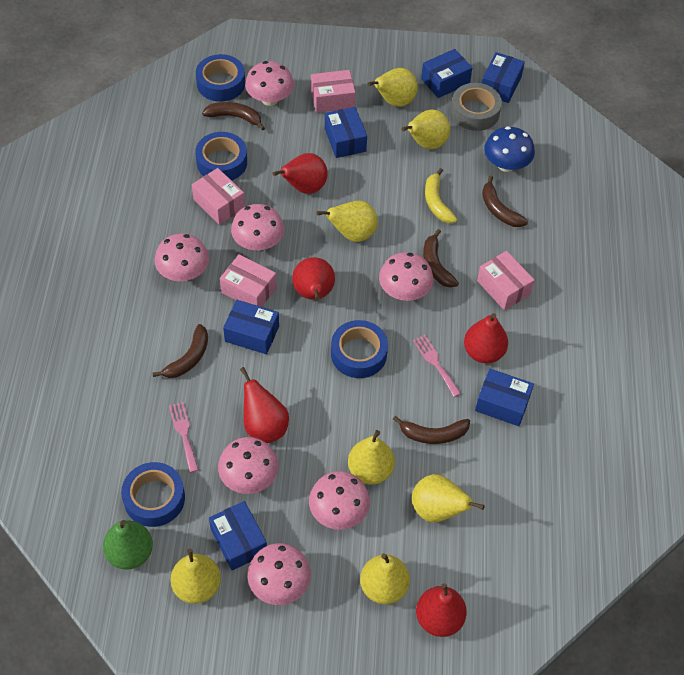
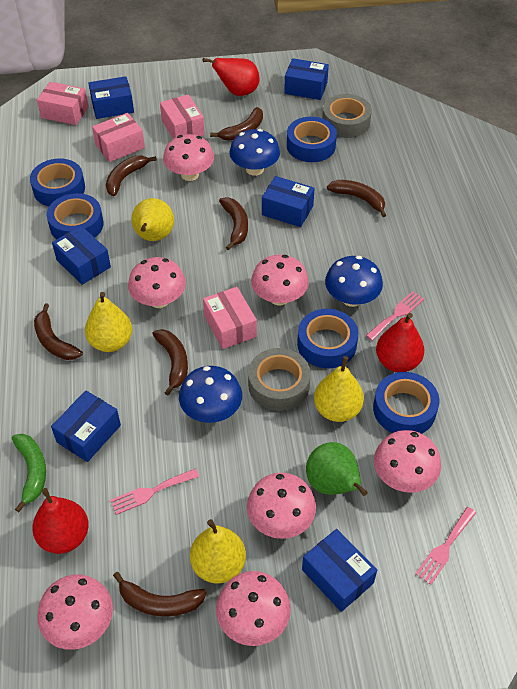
blue mushroom: 1 -> 3
blue tape: 4 -> 5
brown banana: 5 -> 7
green banana: 0 -> 1
grey tape: 1 -> 2
pink fork: 2 -> 3
red pear: 5 -> 3
yellow banana: 1 -> 0
yellow pear: 7 -> 4

